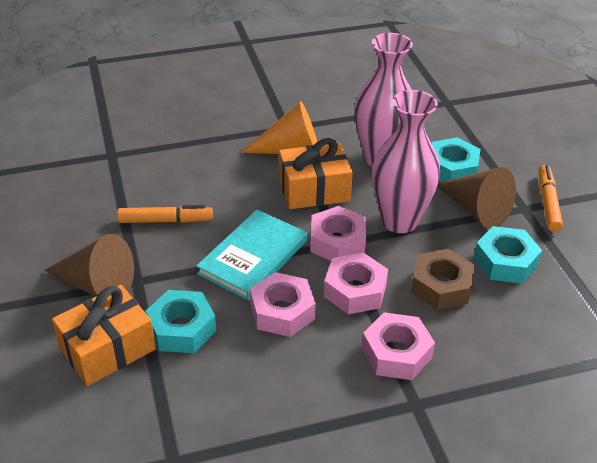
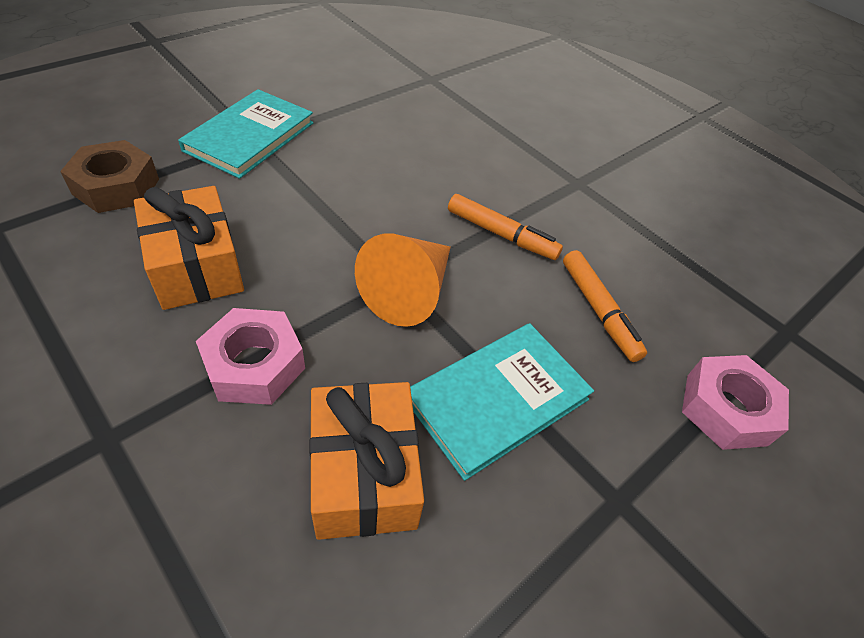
brown cone: 2 -> 0
pink nut: 4 -> 2
pink vase: 2 -> 0
turquoise book: 1 -> 2
turquoise nut: 3 -> 0

